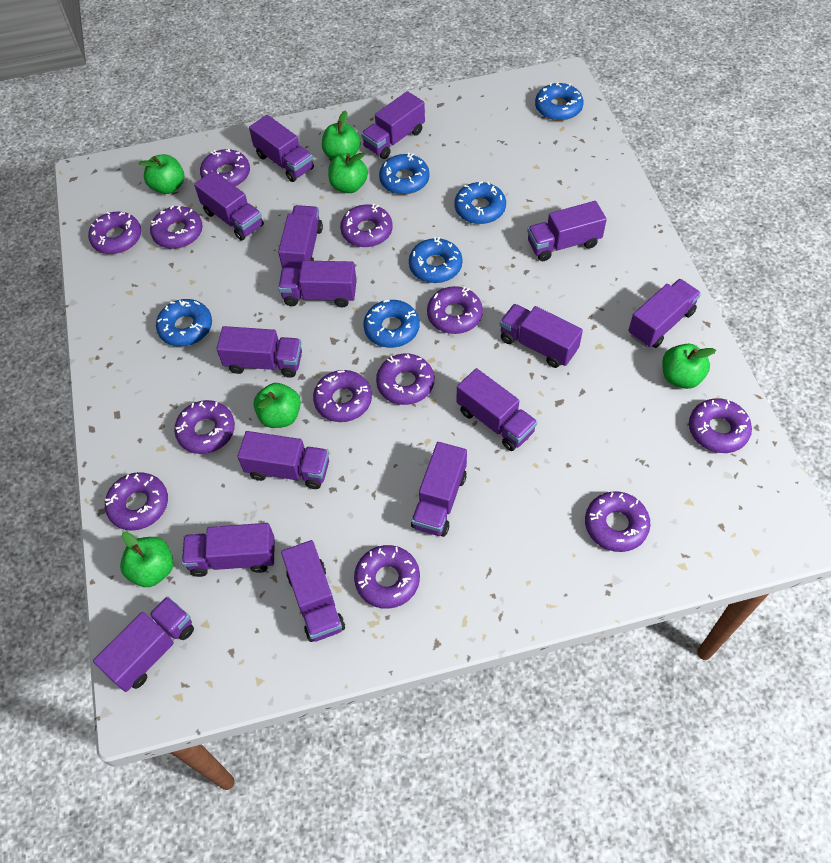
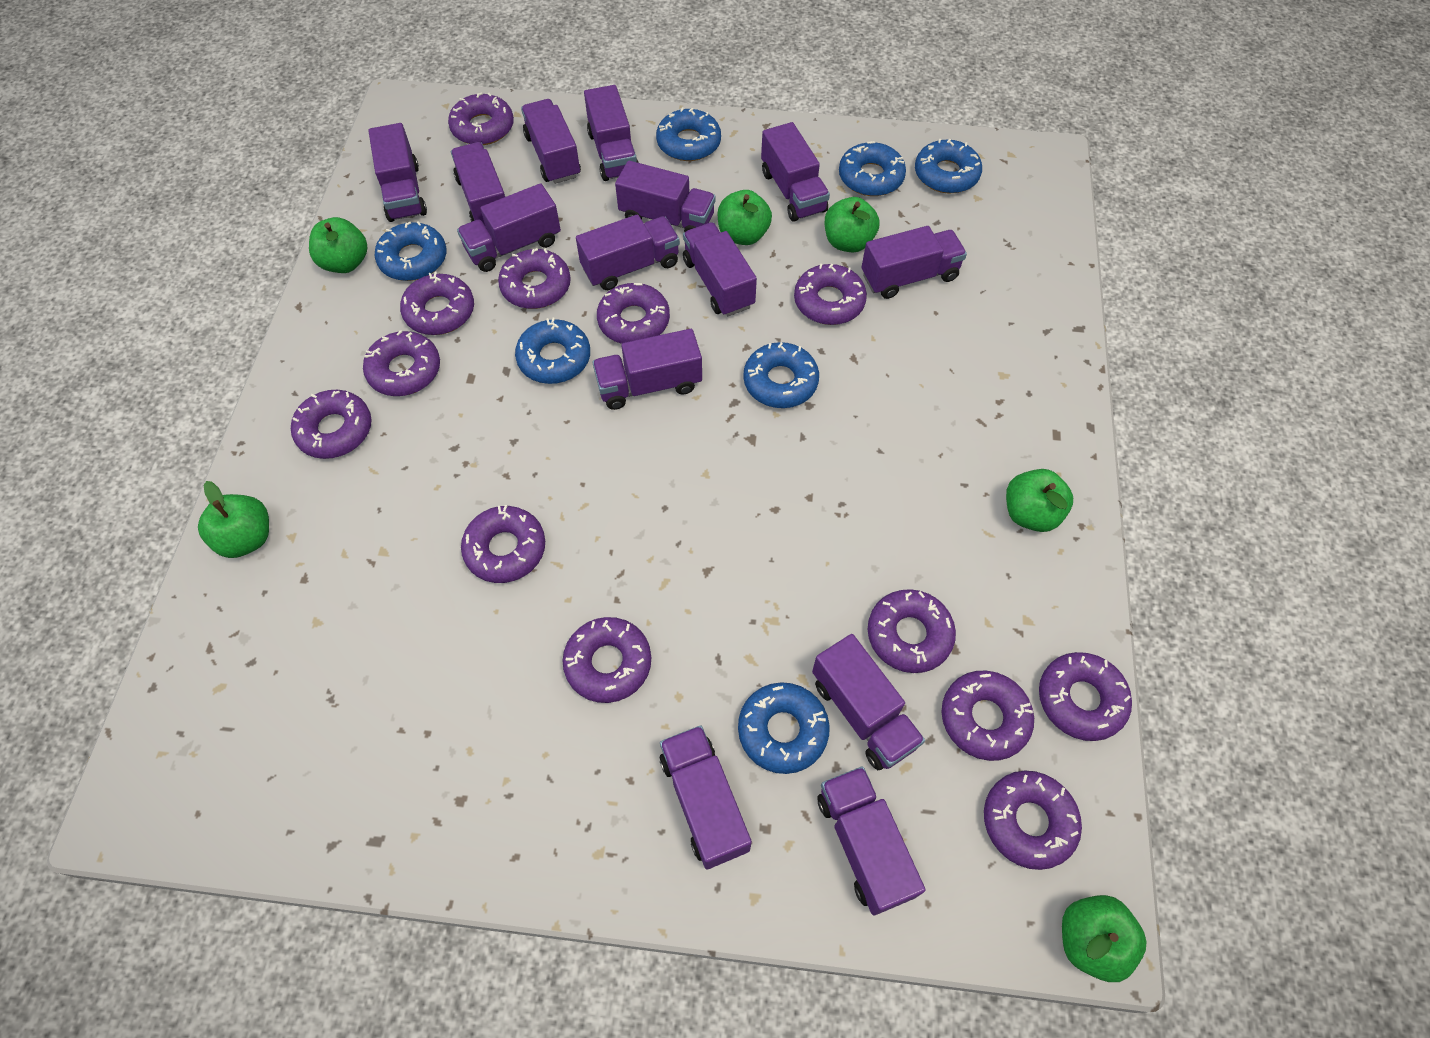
blue donut: 6 -> 7
purple donut: 12 -> 13
purple truck: 15 -> 14

